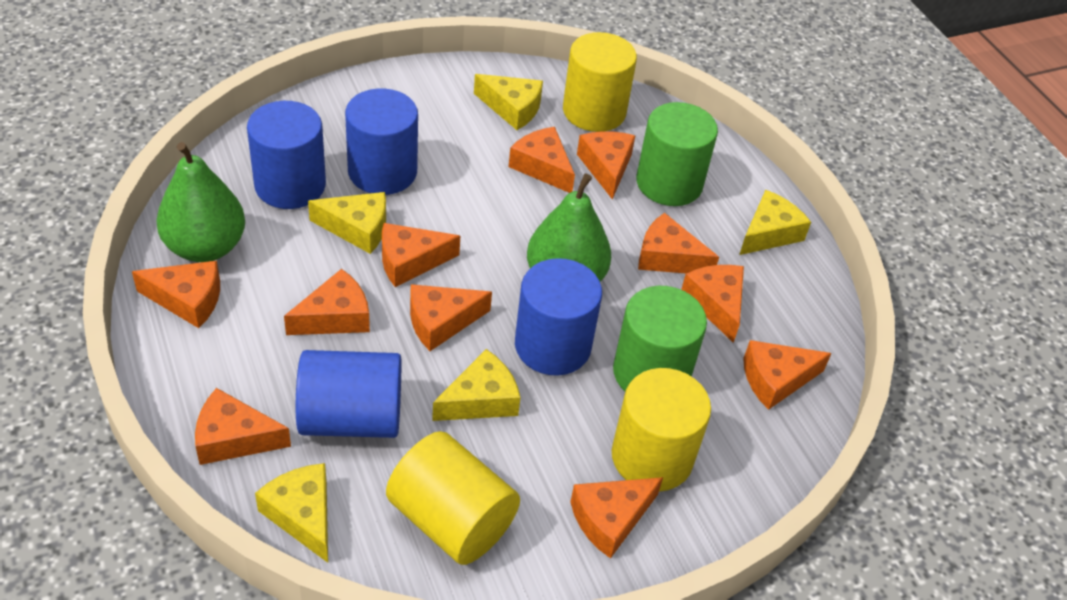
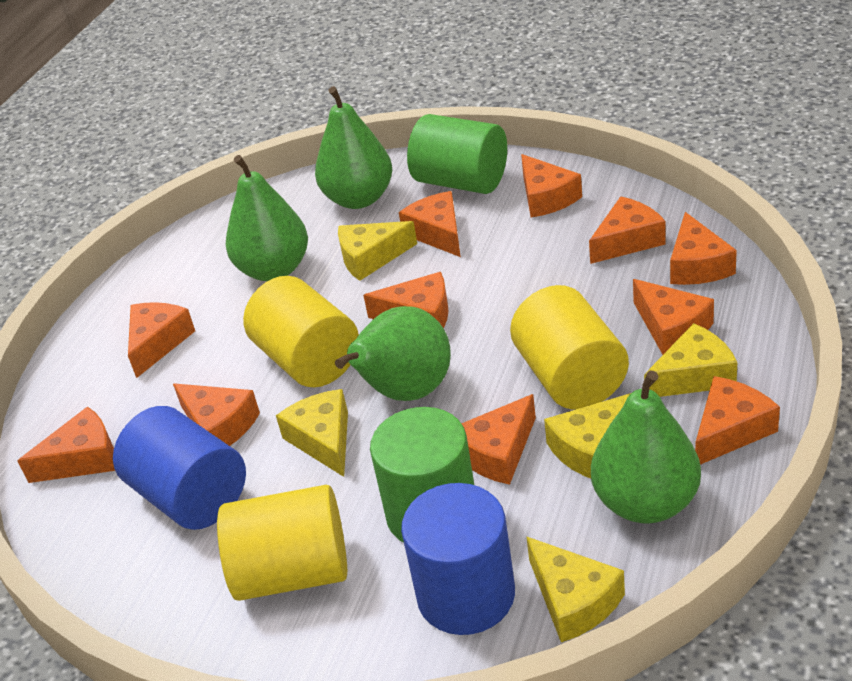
blue cylinder: 4 -> 2
green pear: 2 -> 4

